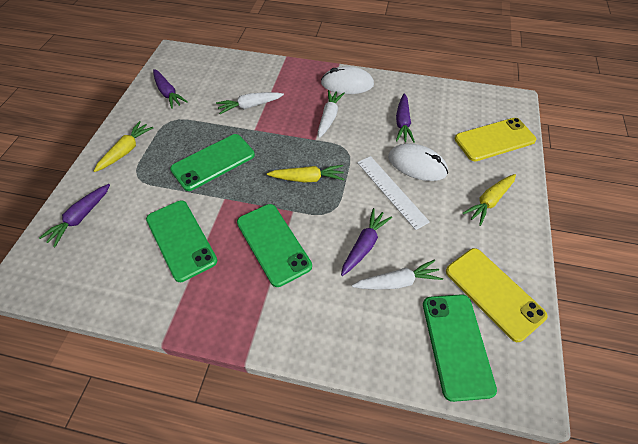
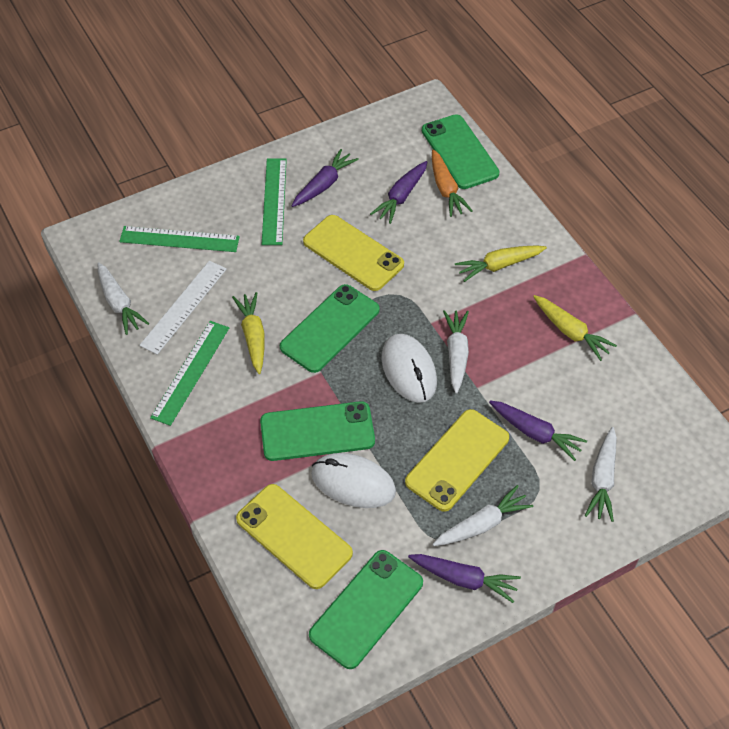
green ruler: 0 -> 3
orange carrot: 0 -> 1
white carrot: 3 -> 4
yellow phone: 2 -> 3

